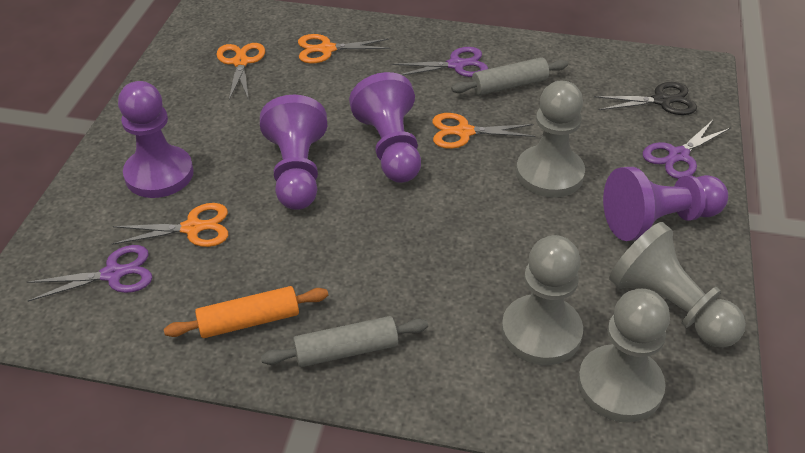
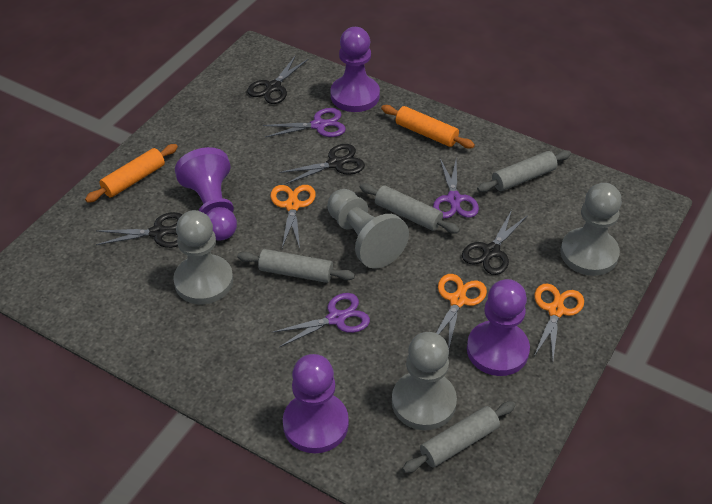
black scissors: 1 -> 4
grey rolling pin: 2 -> 4
orange rolling pin: 1 -> 2
orange scissors: 4 -> 3

